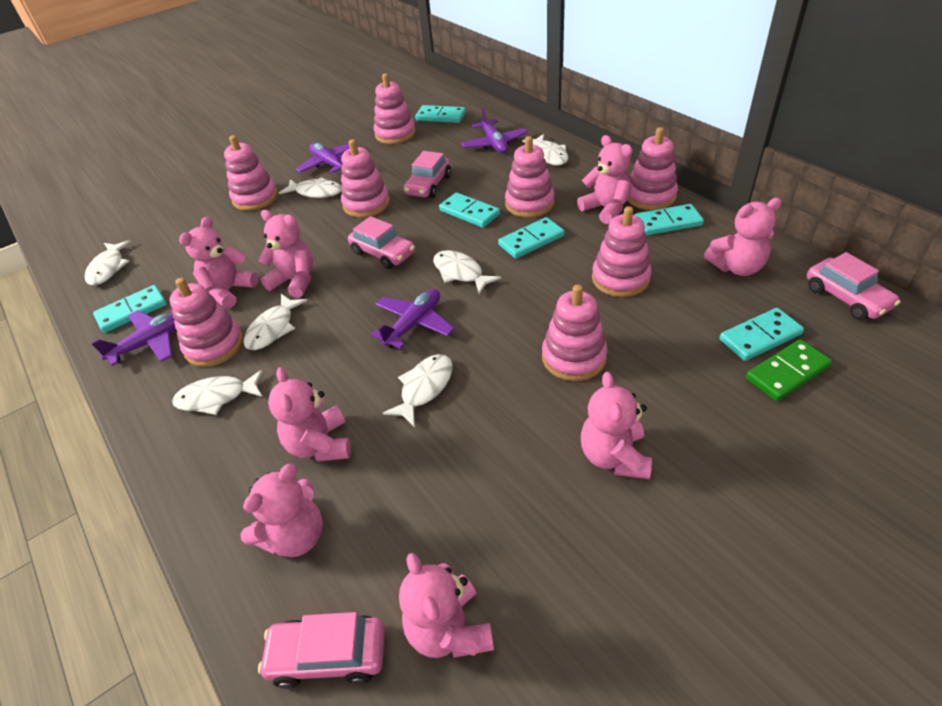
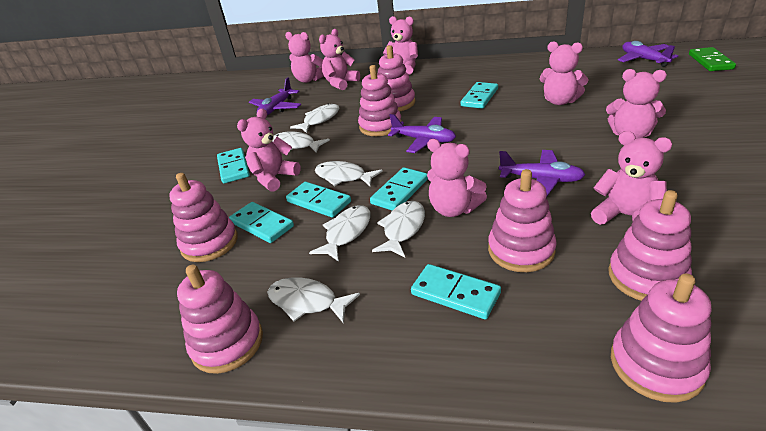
pink car: 4 -> 0
pink stacking toy: 8 -> 7
white fish: 7 -> 6

